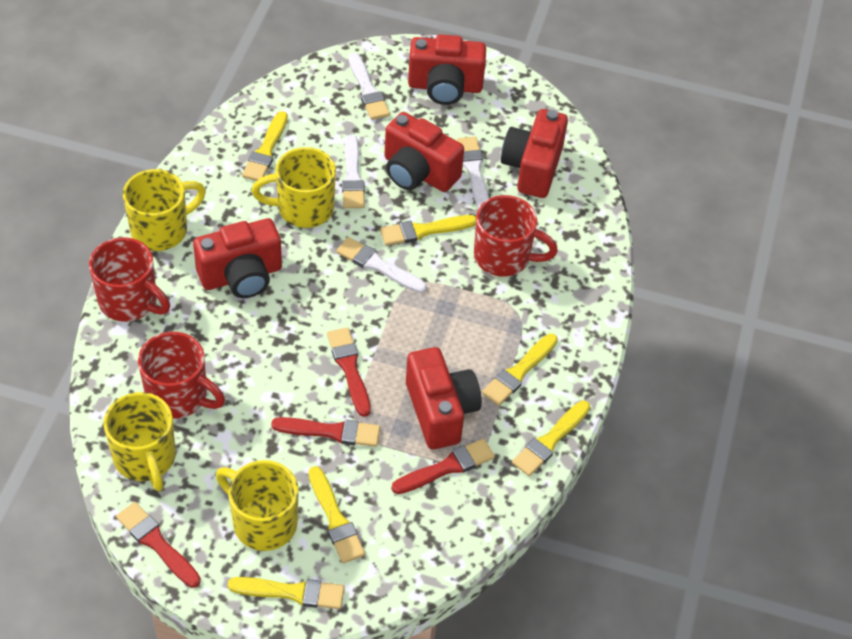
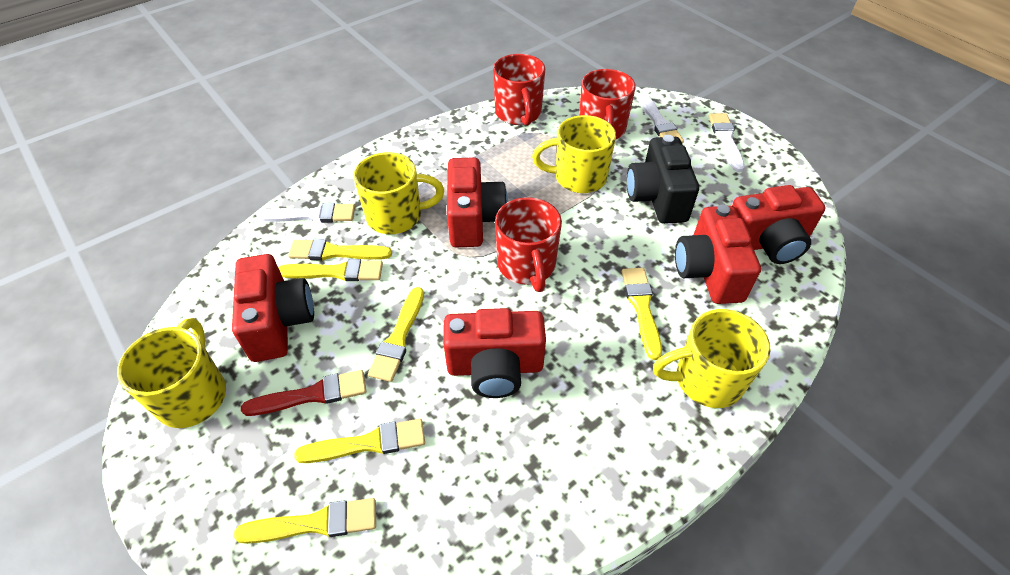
black camera: 0 -> 1
red brush: 4 -> 1
white brush: 4 -> 3

